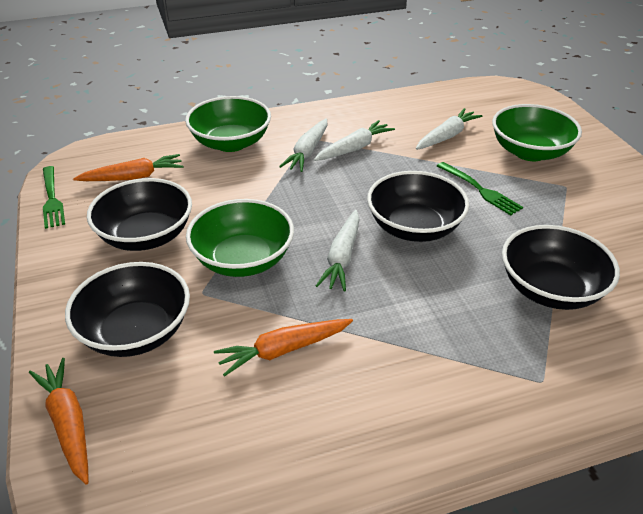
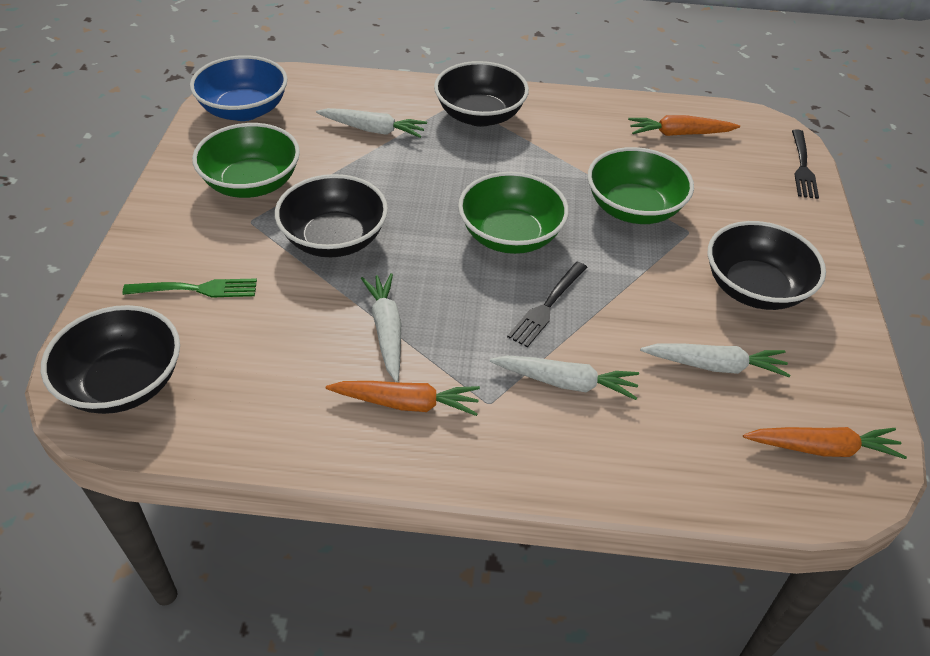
black fork: 0 -> 2
blue bowl: 0 -> 1
green fork: 2 -> 1

